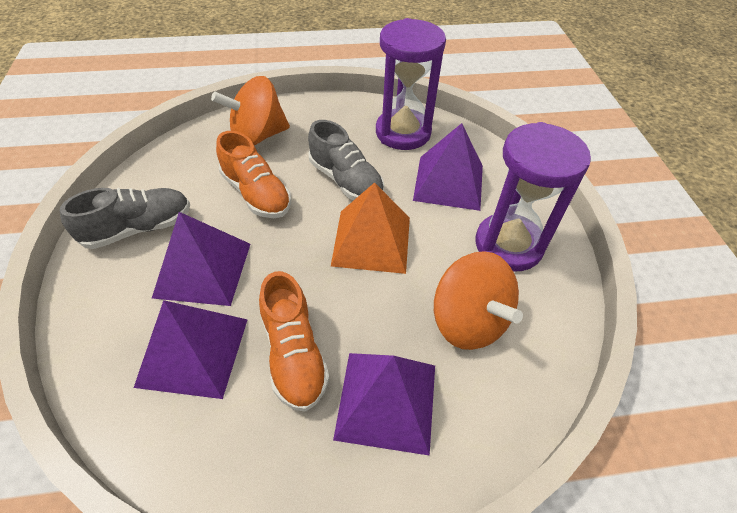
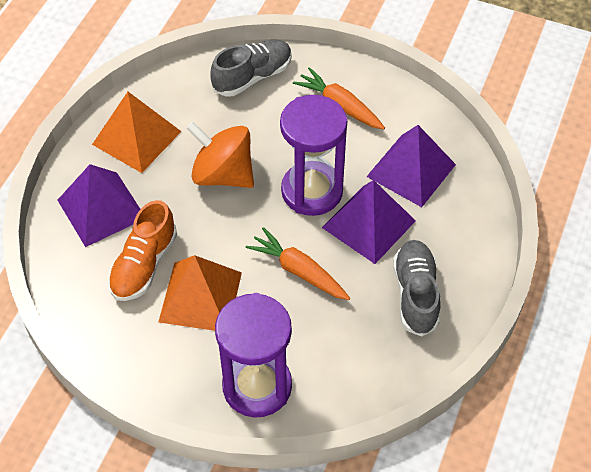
orange carrot: 0 -> 2
orange pyramid: 1 -> 2
orange shoe: 2 -> 1
orange spinning top: 2 -> 1
purple pyramid: 4 -> 3

